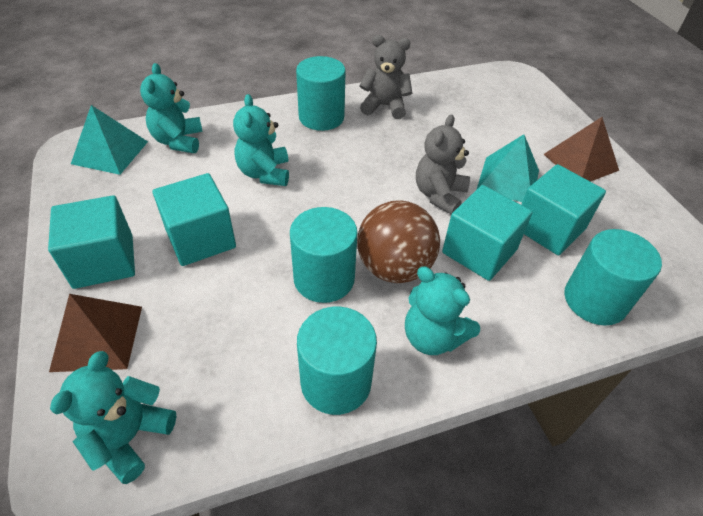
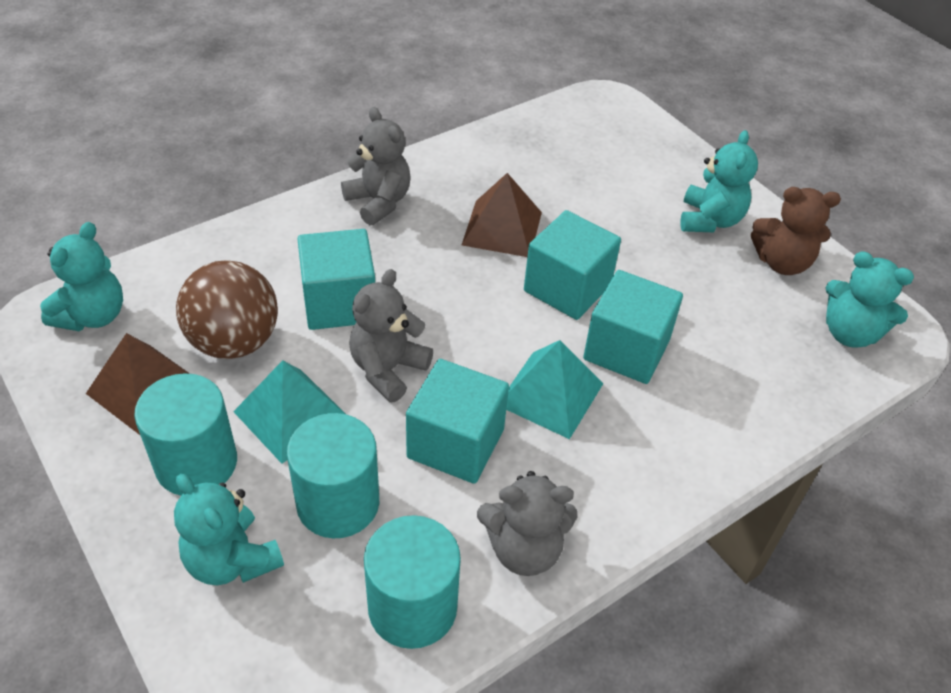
brown teddy bear: 0 -> 1
grey teddy bear: 2 -> 3
turquoise cylinder: 4 -> 3

